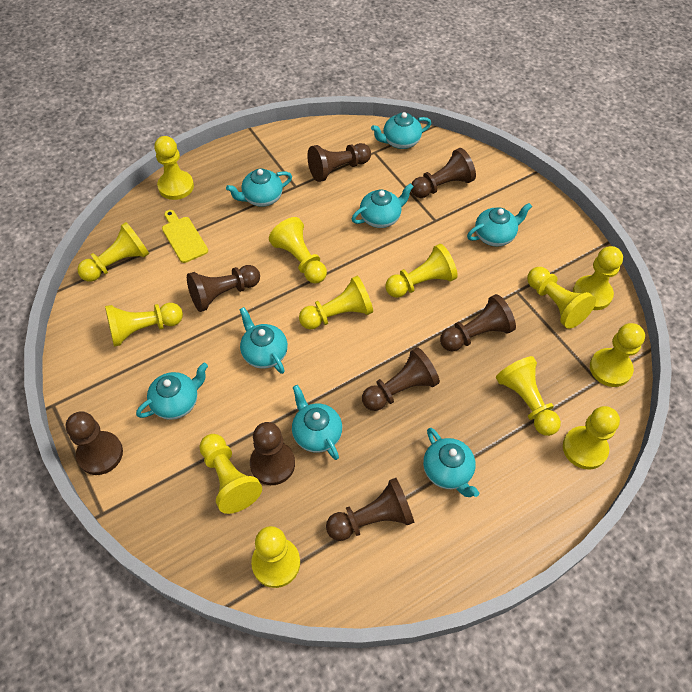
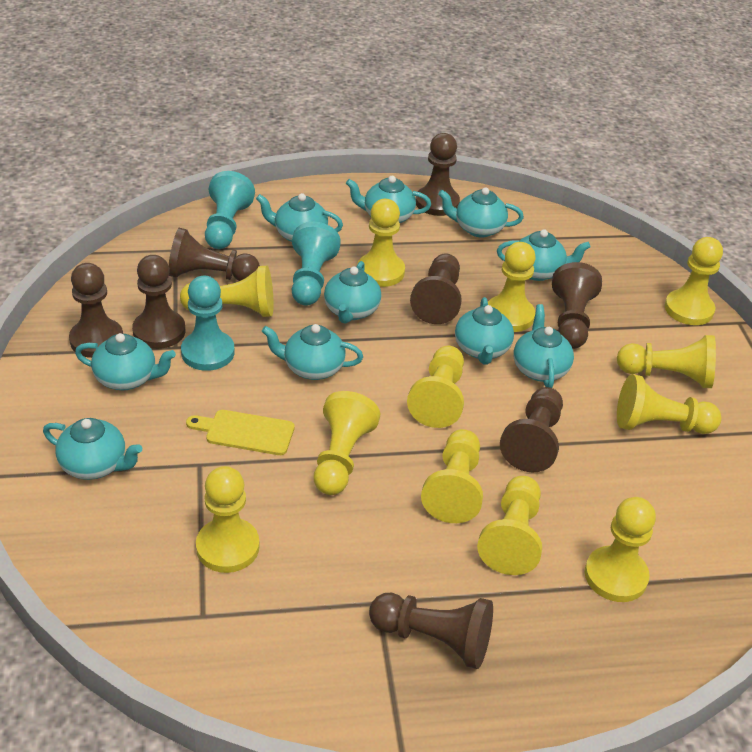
turquoise pawn: 0 -> 3
turquoise teapot: 8 -> 10
yellow pawn: 13 -> 12

